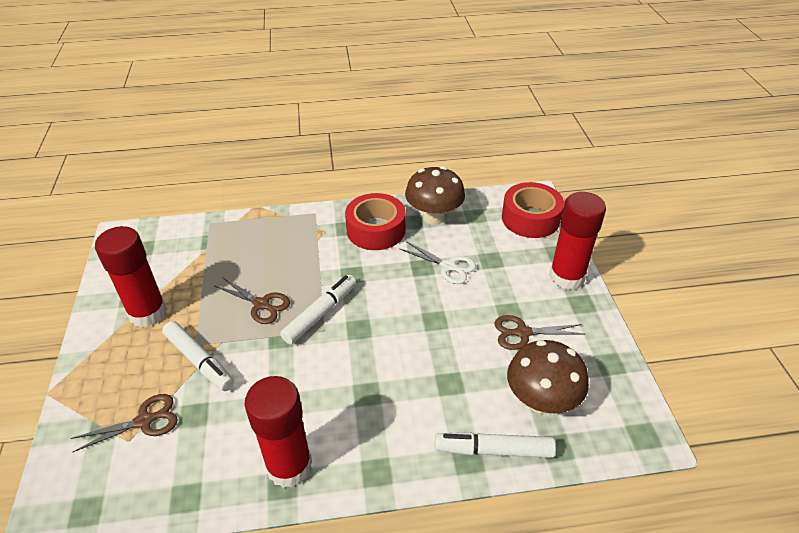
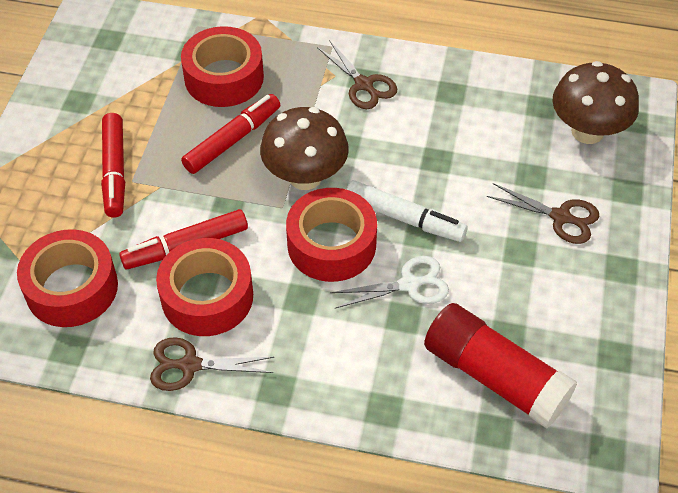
red glue stick: 3 -> 1
red marker: 0 -> 3
red tape: 2 -> 4
white marker: 3 -> 1

